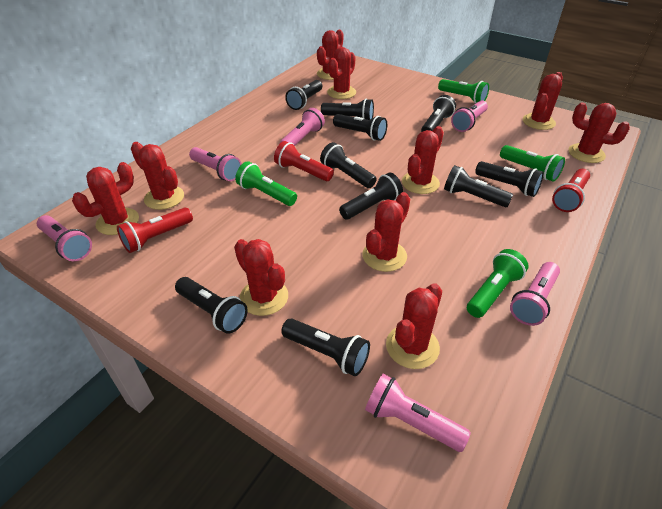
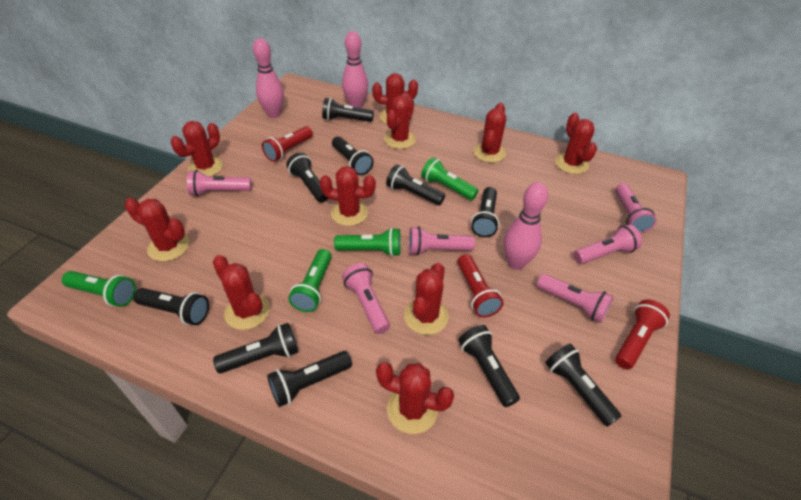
pink bowling pin: 0 -> 3

